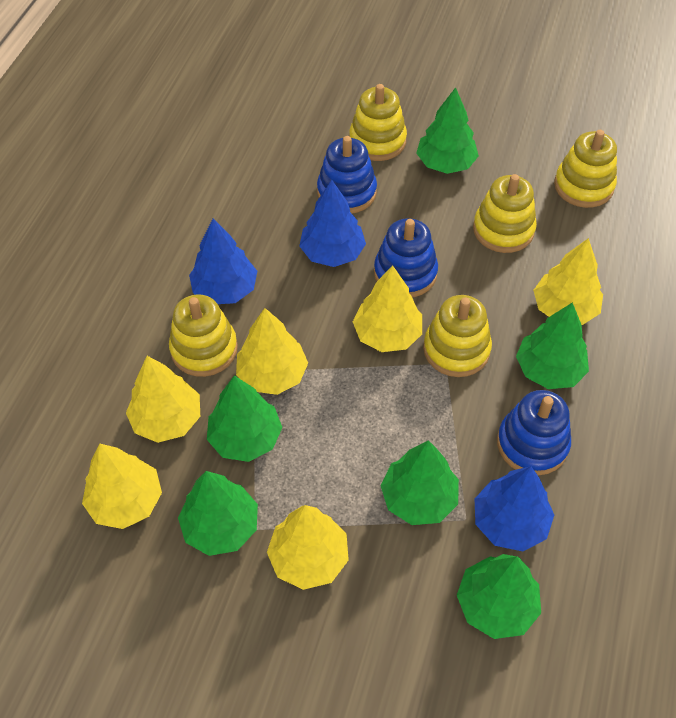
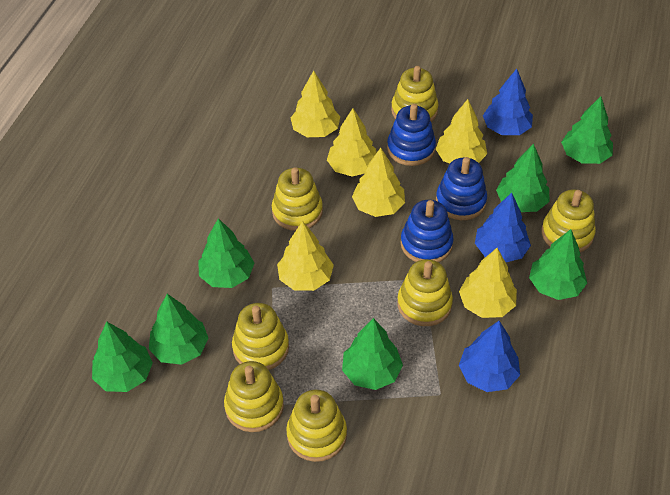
green tree: 6 -> 7
yellow stacking toy: 5 -> 7

